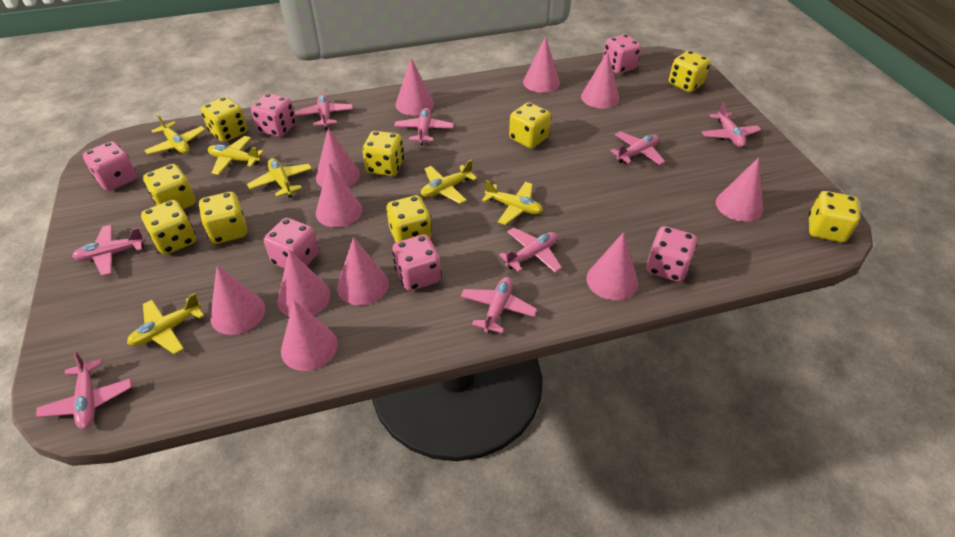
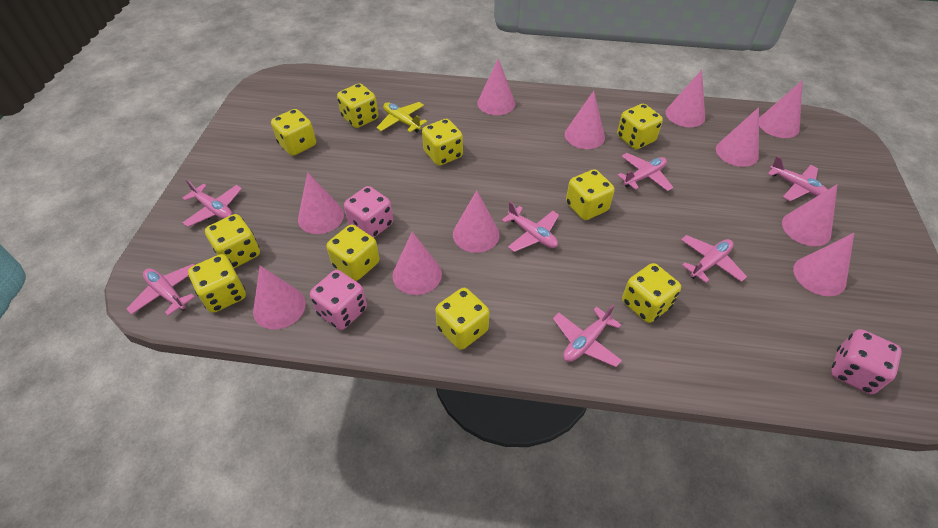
pink dice: 6 -> 3
pink plane: 8 -> 7
yellow dice: 9 -> 10
yellow plane: 6 -> 1

